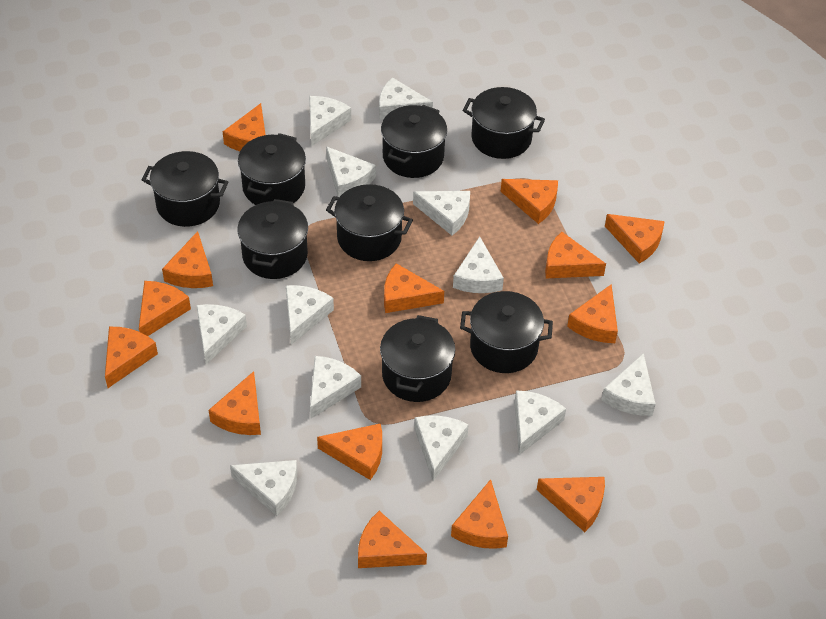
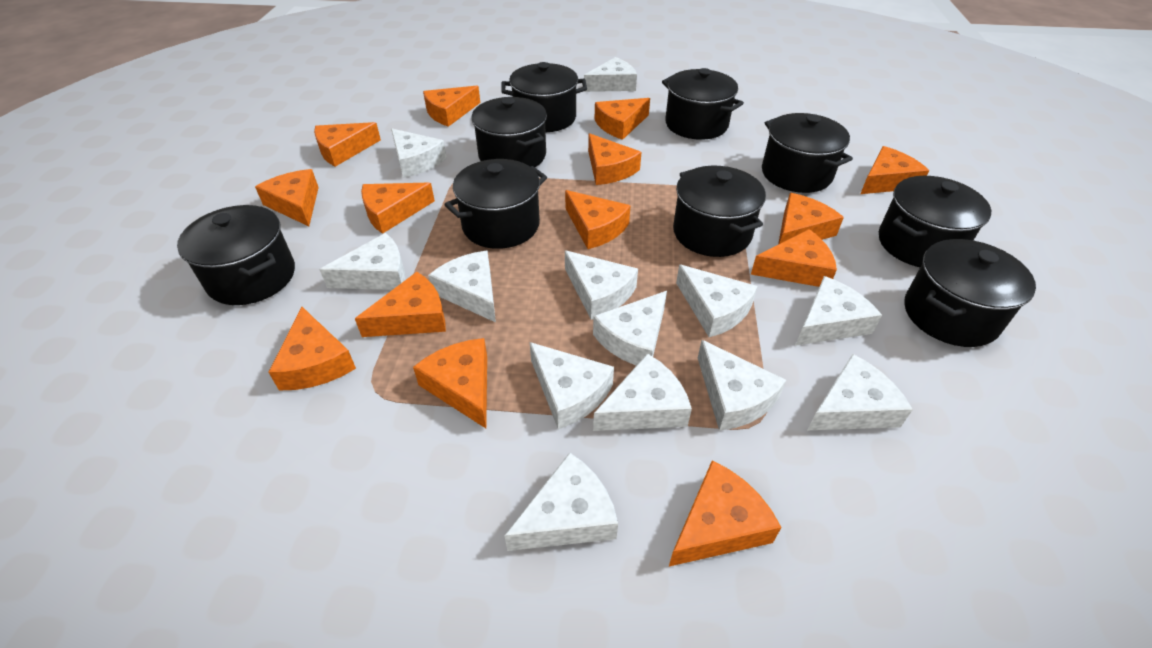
black pot: 8 -> 9
white cheese: 12 -> 13

